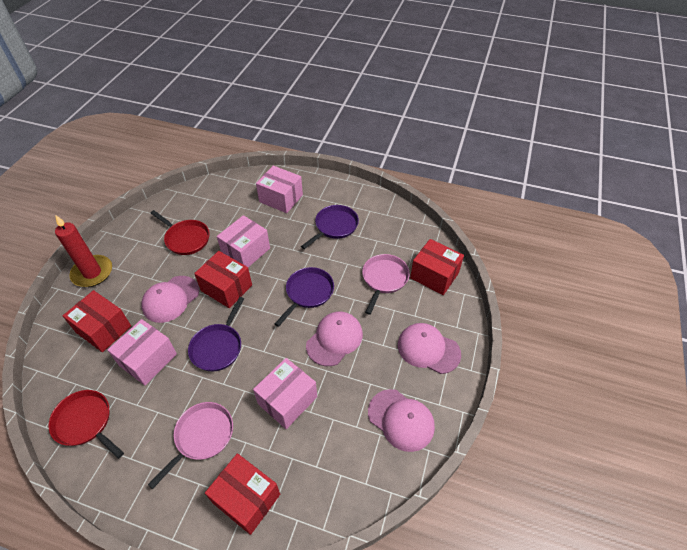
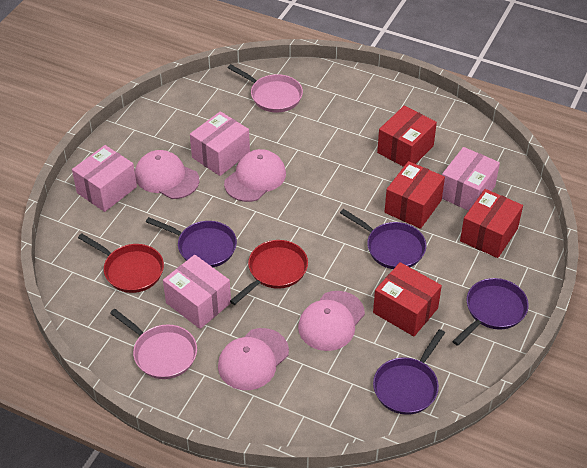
purple pan: 3 -> 4
red candle: 1 -> 0

